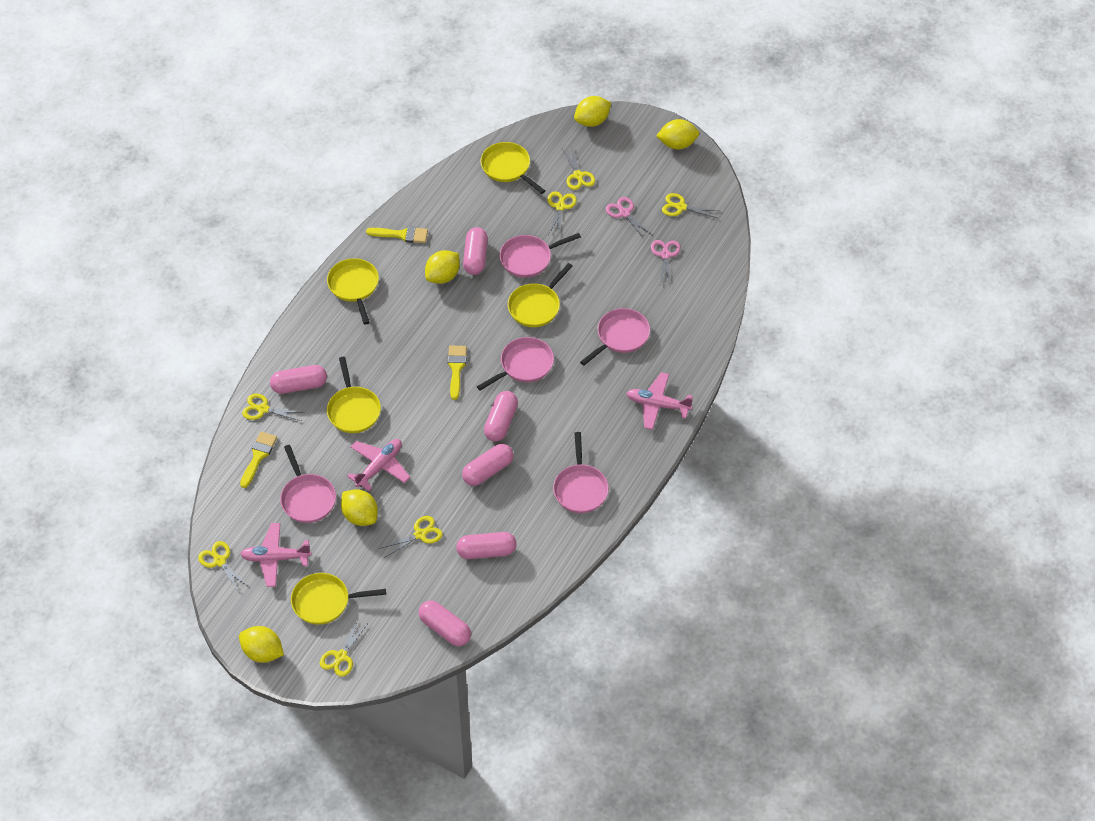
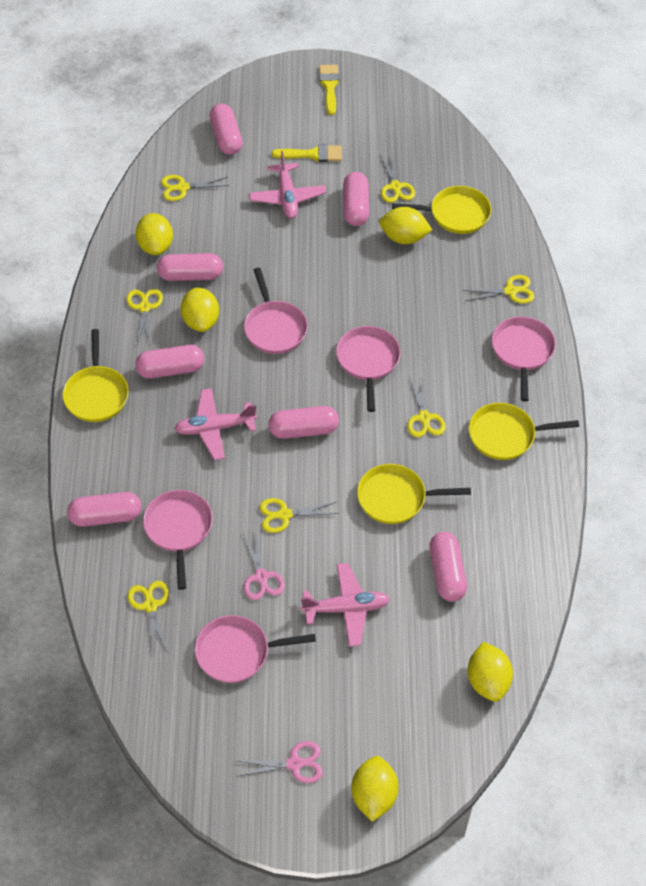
pink capsule: 6 -> 7
yellow brush: 3 -> 2
yellow pan: 5 -> 4

